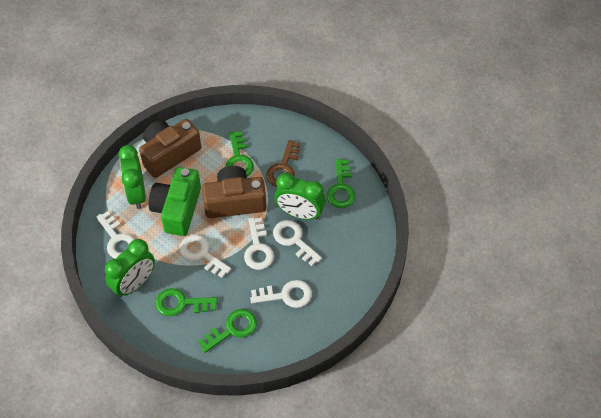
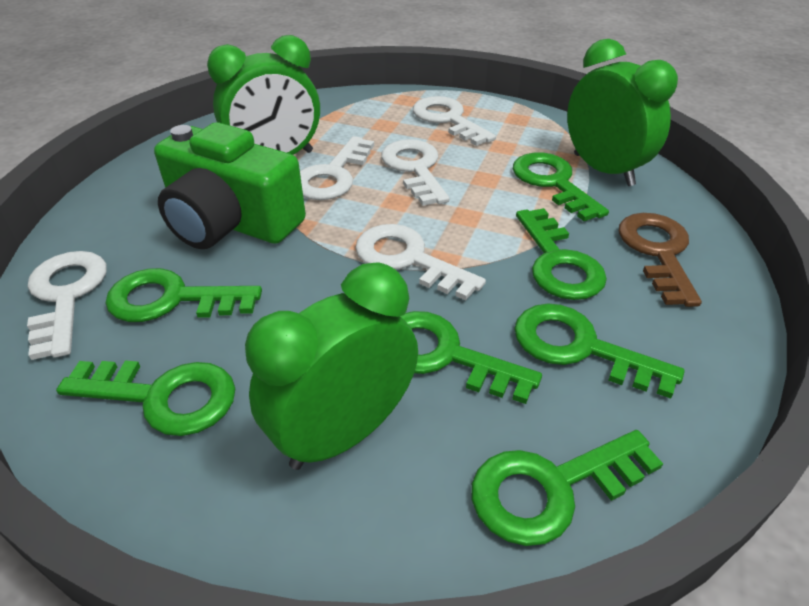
brown camera: 2 -> 0
green key: 4 -> 7

